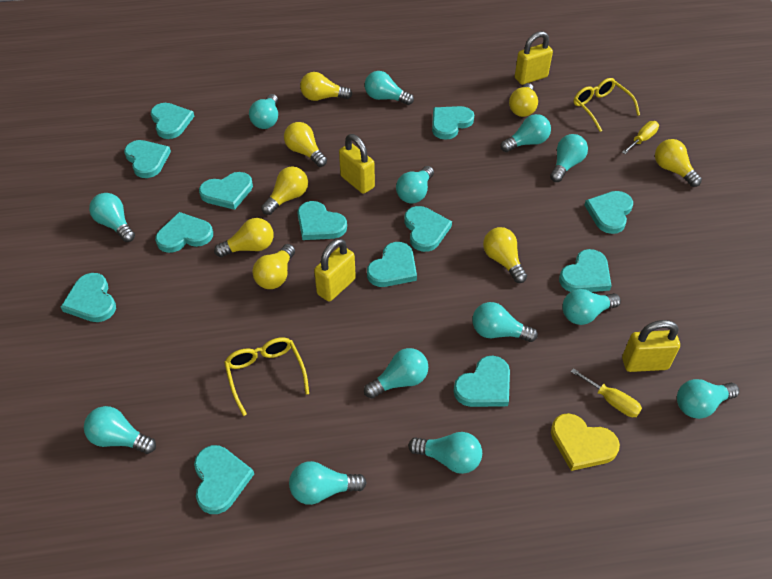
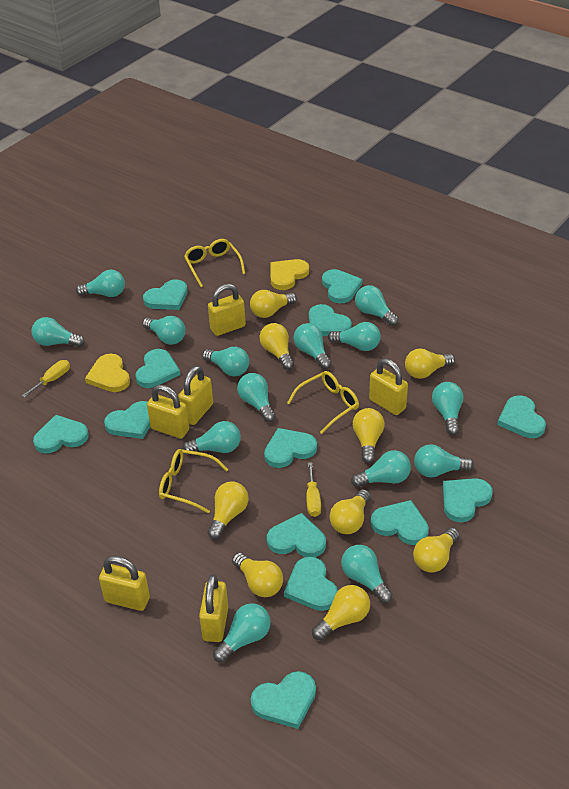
turquoise light bulb: 13 -> 14
yellow glasses: 2 -> 3
yellow heart: 1 -> 2
yellow light bulb: 8 -> 9
yellow padlock: 4 -> 6

